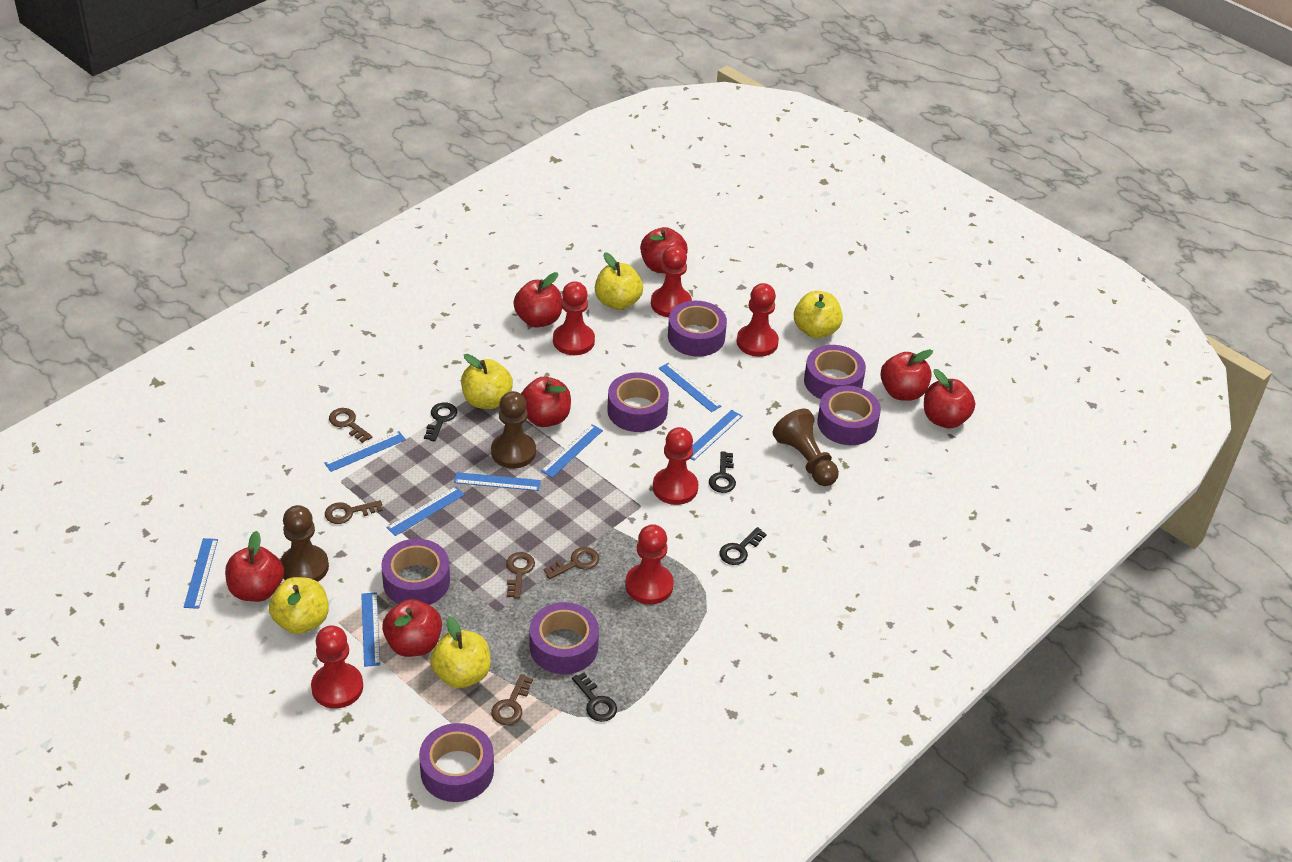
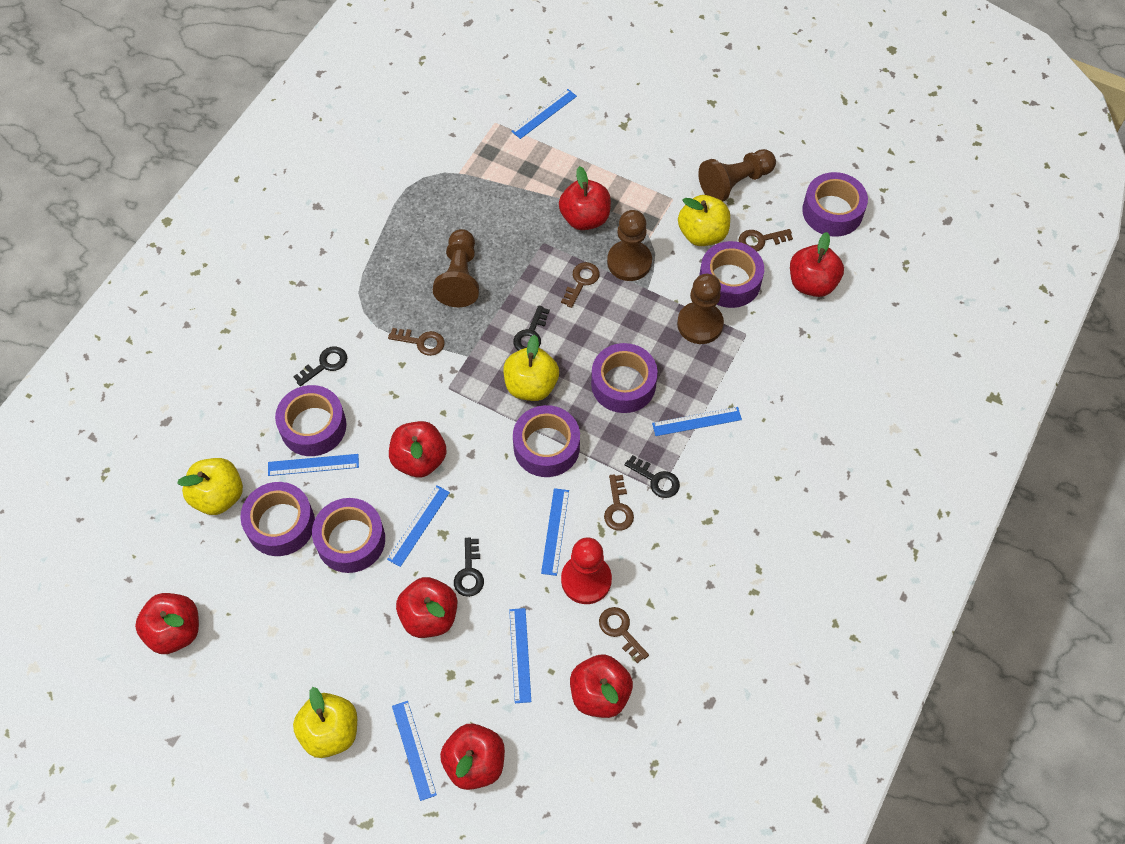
blue ruler: 8 -> 7
brown pawn: 3 -> 4
red pawn: 6 -> 1
yellow apple: 5 -> 4

